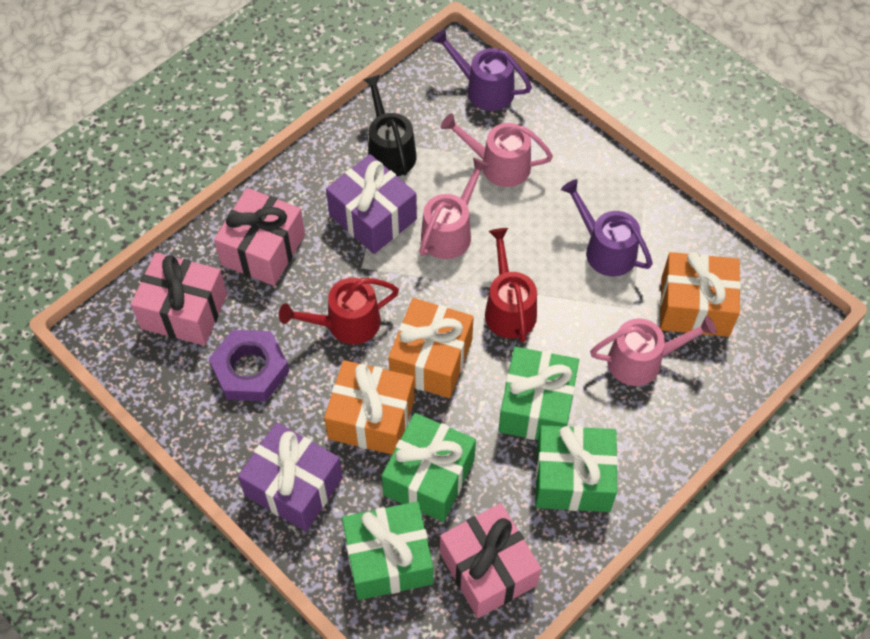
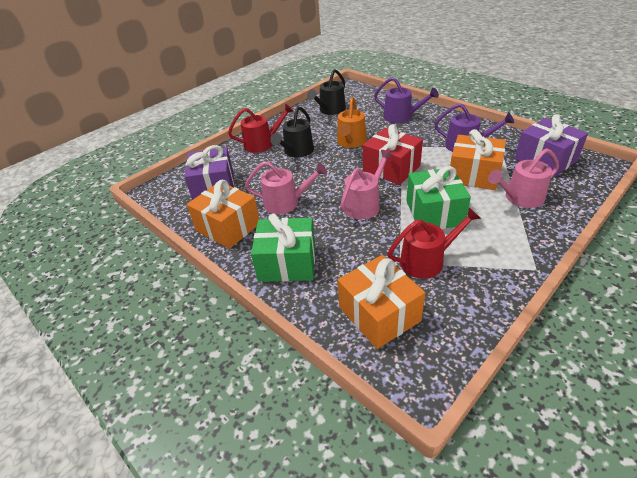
black watering can: 1 -> 2
green gift: 4 -> 2
orange watering can: 0 -> 1
pink gift: 3 -> 0
purple nut: 1 -> 0
red gift: 0 -> 1

